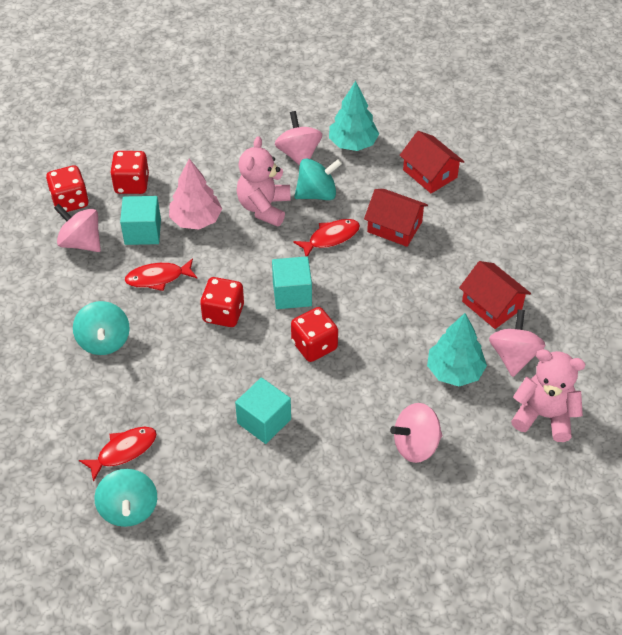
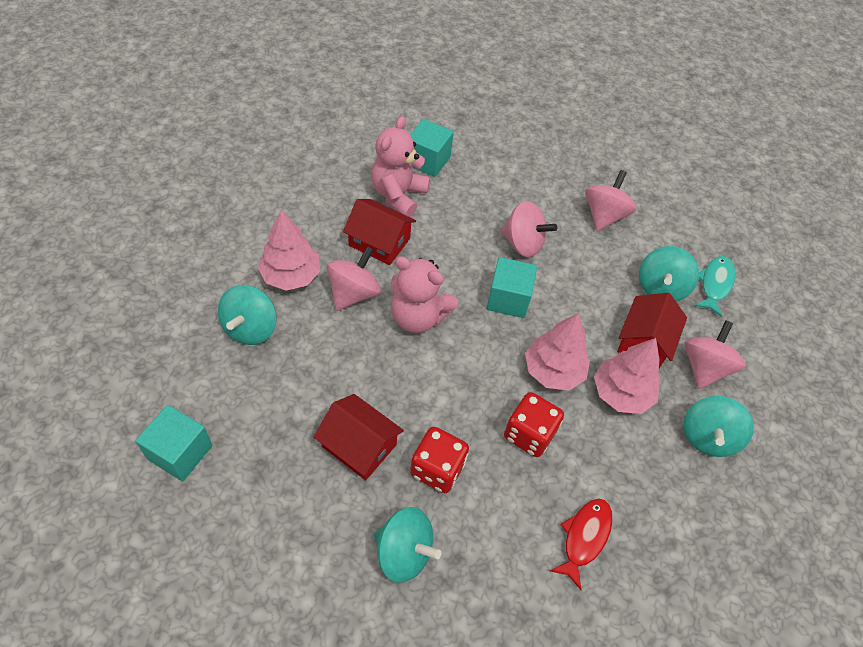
pink tree: 1 -> 3
red dice: 4 -> 2
red fish: 3 -> 1
turquoise fish: 0 -> 1
turquoise spinning top: 3 -> 4
turquoise tree: 2 -> 0

